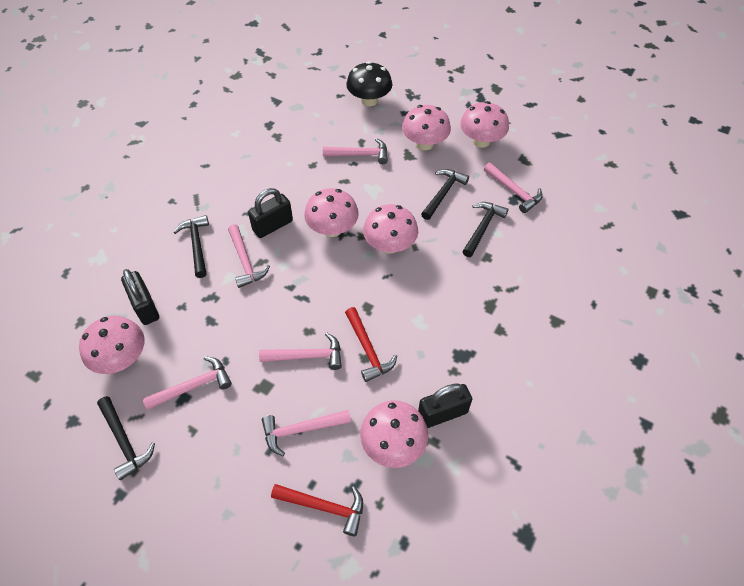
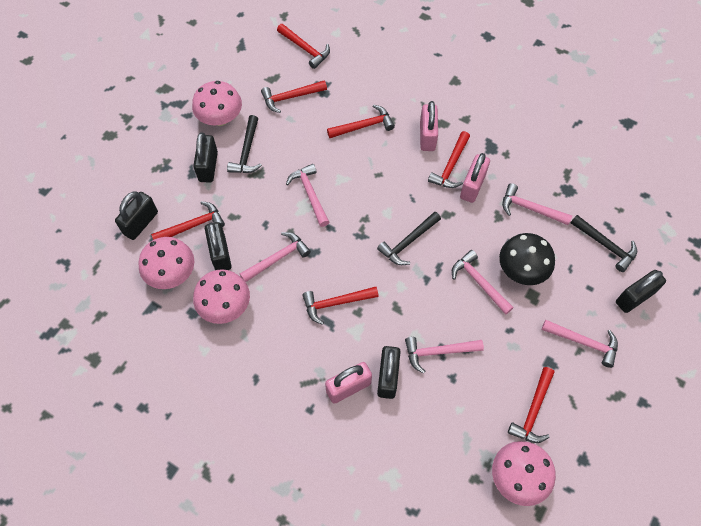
black hammer: 4 -> 3
black padlock: 3 -> 5
pink mushroom: 6 -> 4
pink padlock: 0 -> 3
red hammer: 2 -> 7

